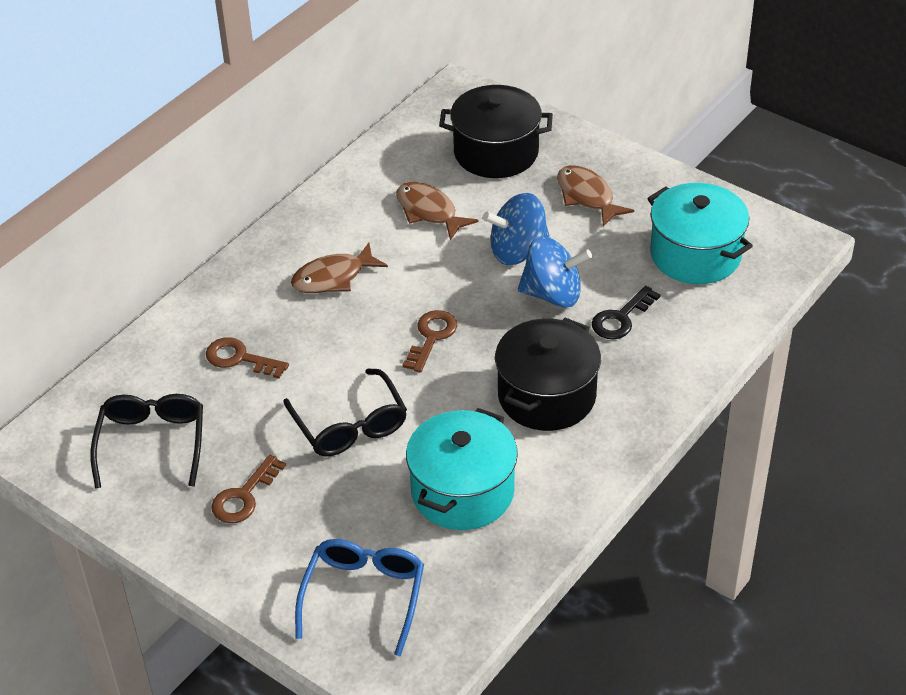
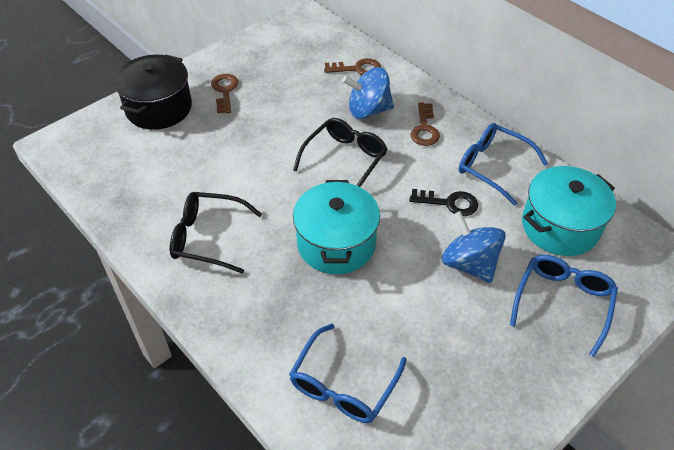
black pot: 2 -> 1
blue glasses: 1 -> 3
brown fish: 3 -> 0

